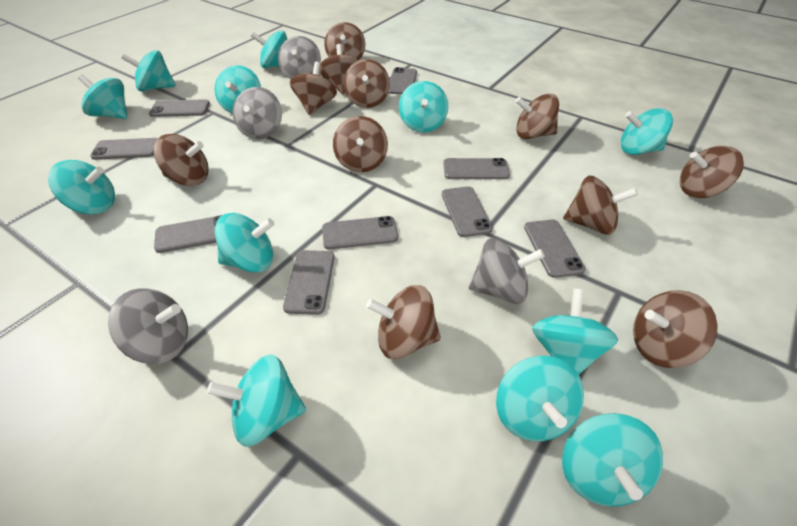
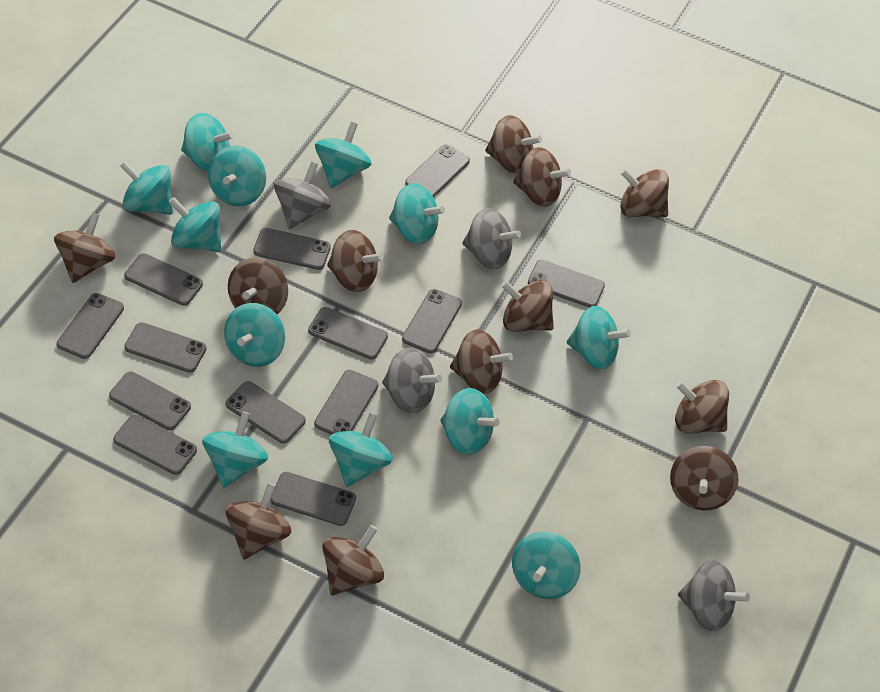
brown spinning top: 11 -> 12
grey phone: 9 -> 13

